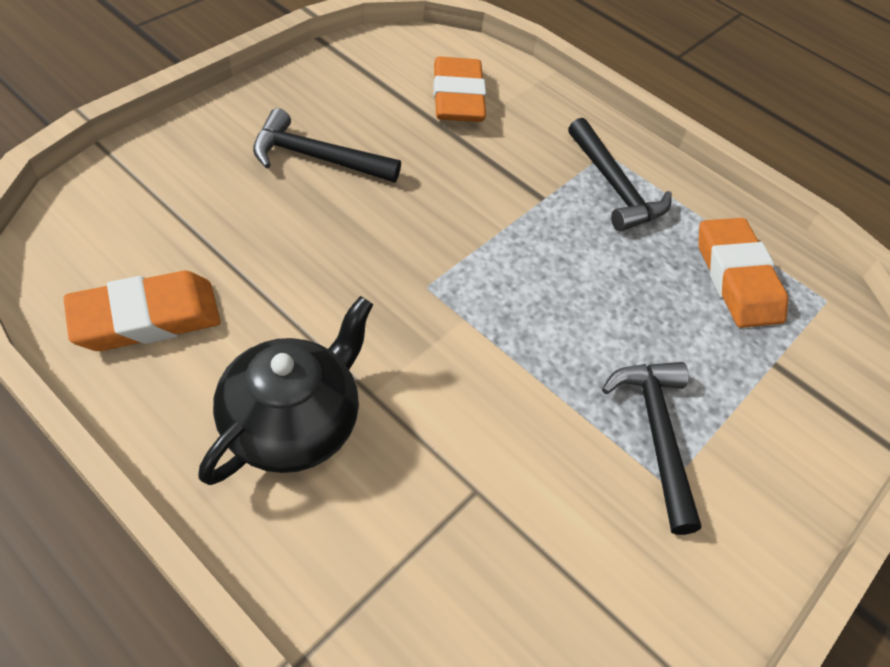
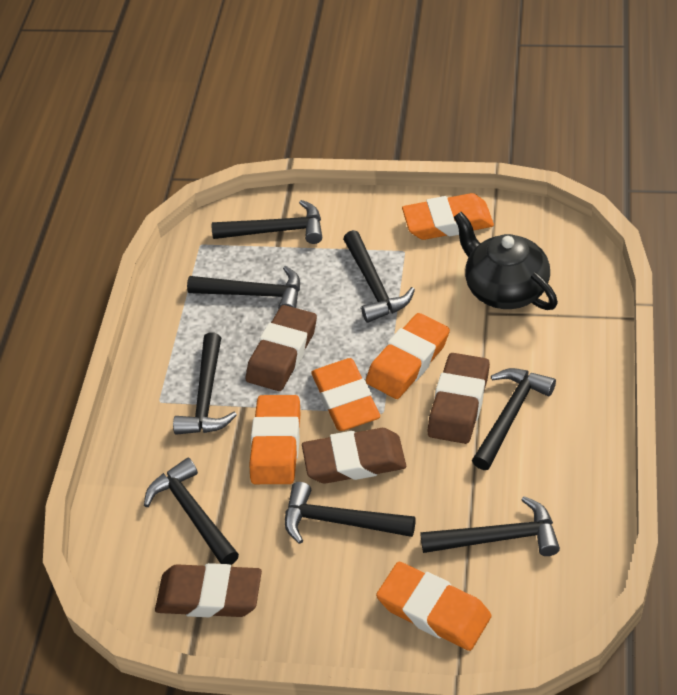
black hammer: 3 -> 8
brown eraser: 0 -> 4
orange eraser: 3 -> 5

